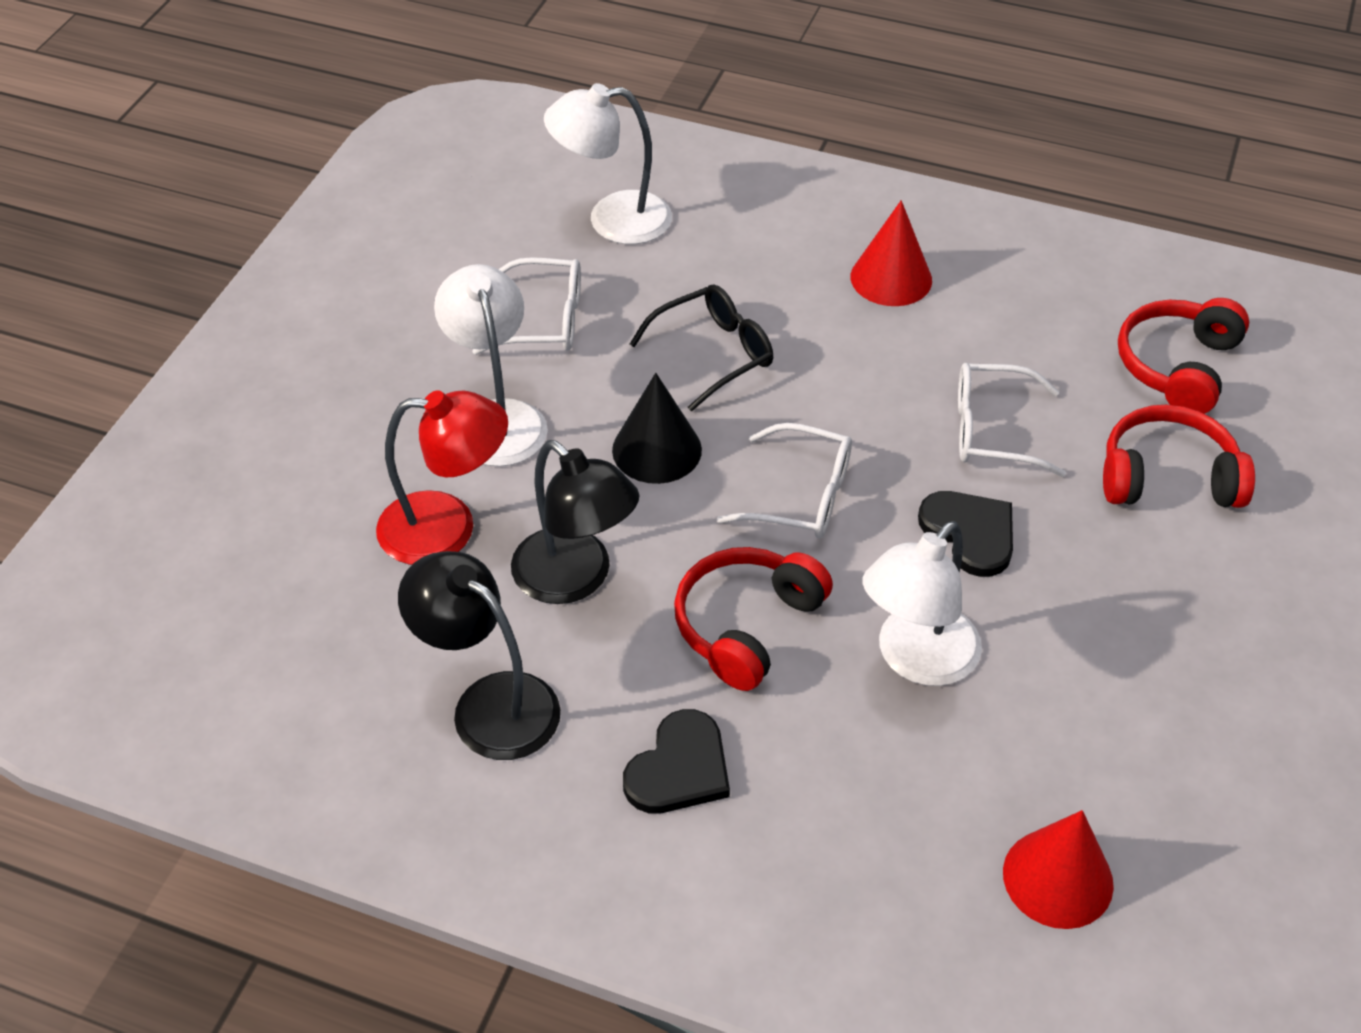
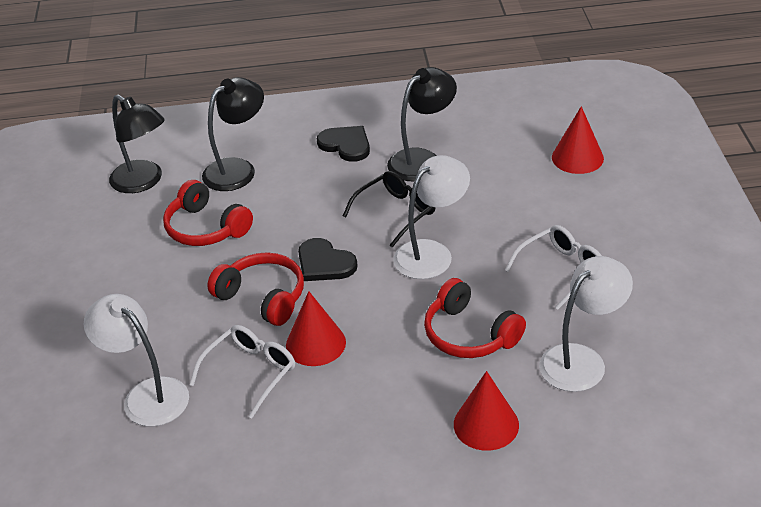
black cone: 1 -> 0
black lamp: 2 -> 3
red cone: 2 -> 3
red lamp: 1 -> 0
white glasses: 3 -> 2

